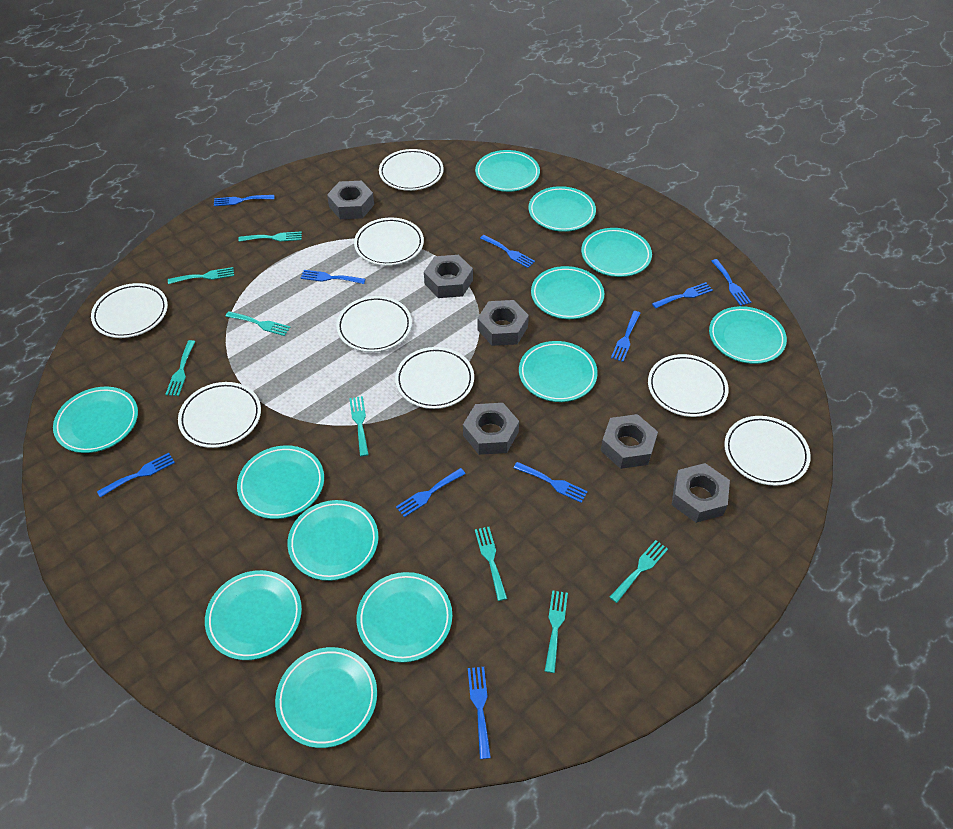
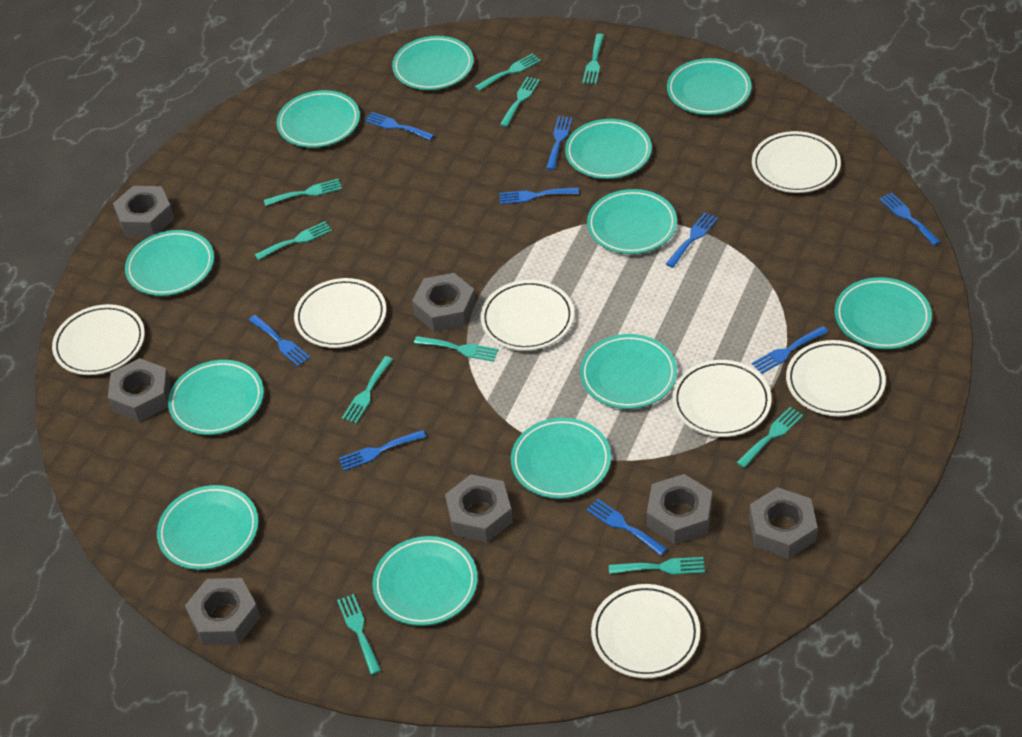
blue fork: 10 -> 9
grey nut: 6 -> 7
turquoise fork: 8 -> 10
white plate: 8 -> 7

